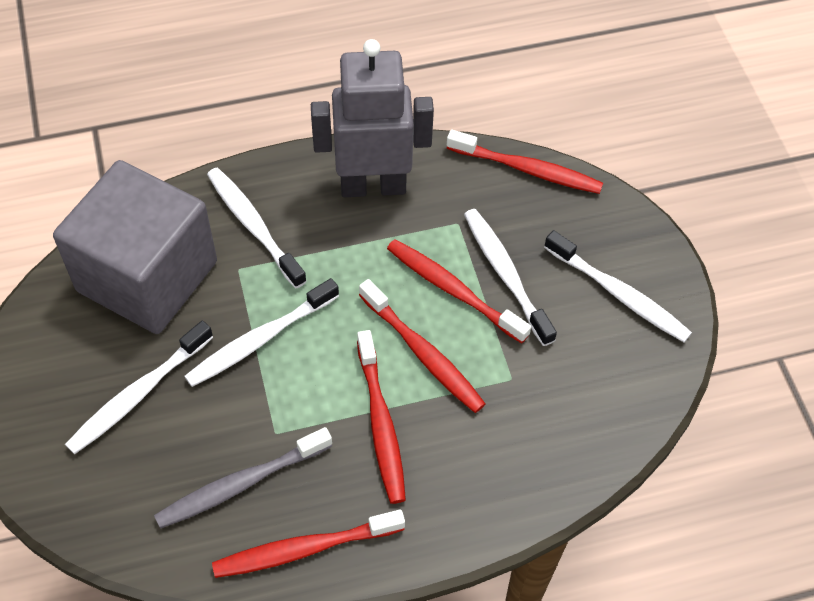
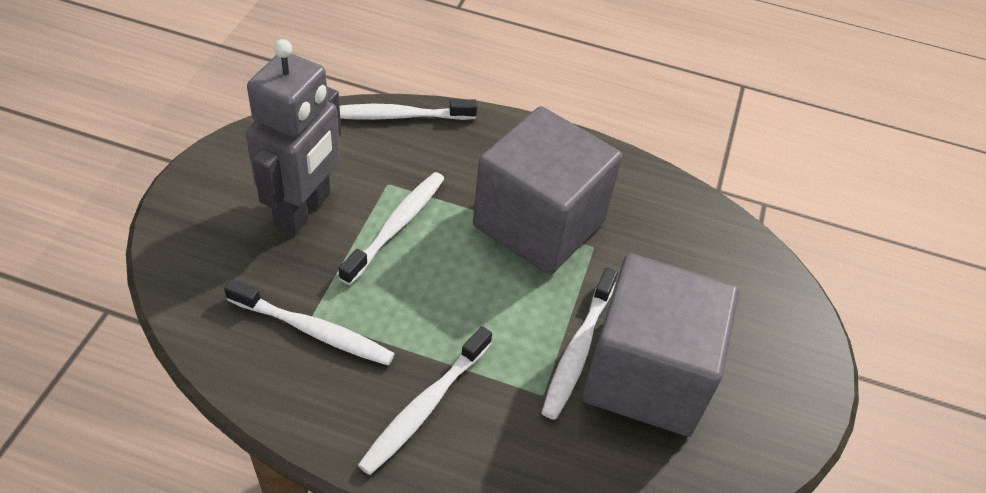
grey cube: 1 -> 2
grey toothbrush: 1 -> 0
red toothbrush: 5 -> 0

